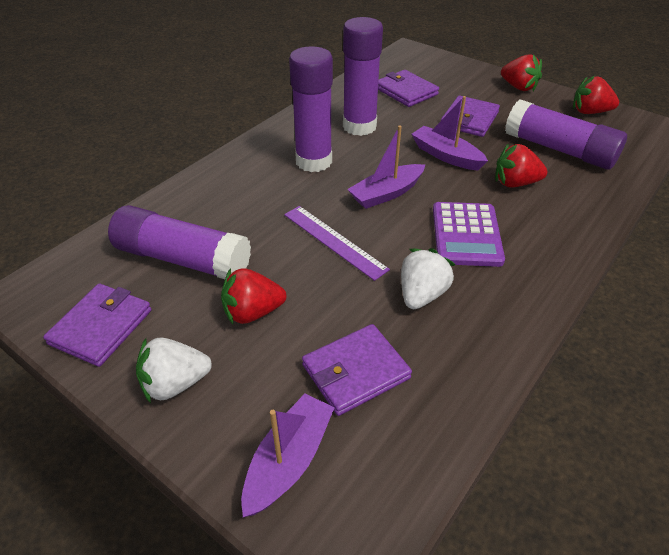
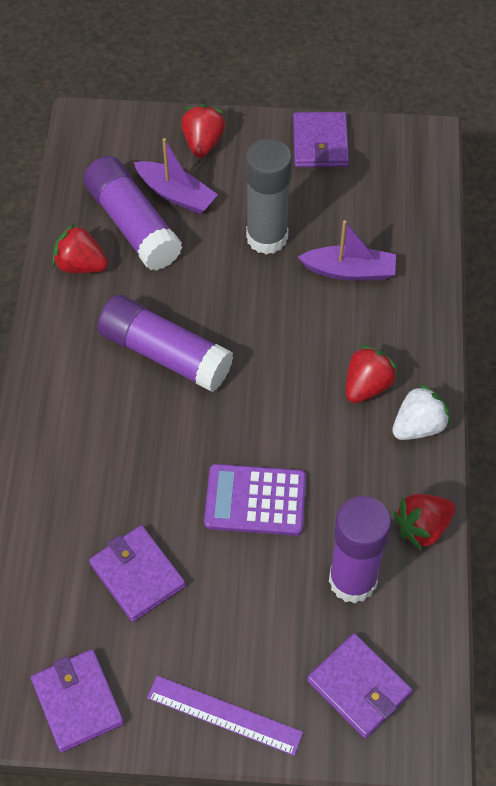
grey glue stick: 0 -> 1
purple boat: 3 -> 2
purple glue stick: 4 -> 3
white strawberry: 2 -> 1

